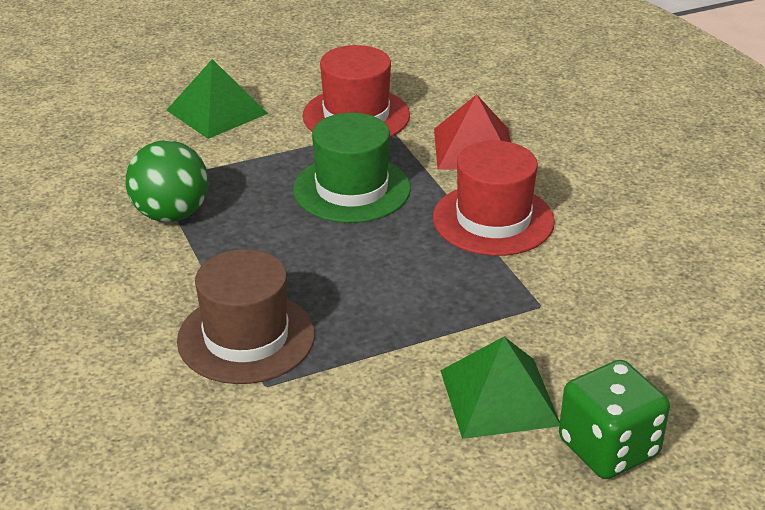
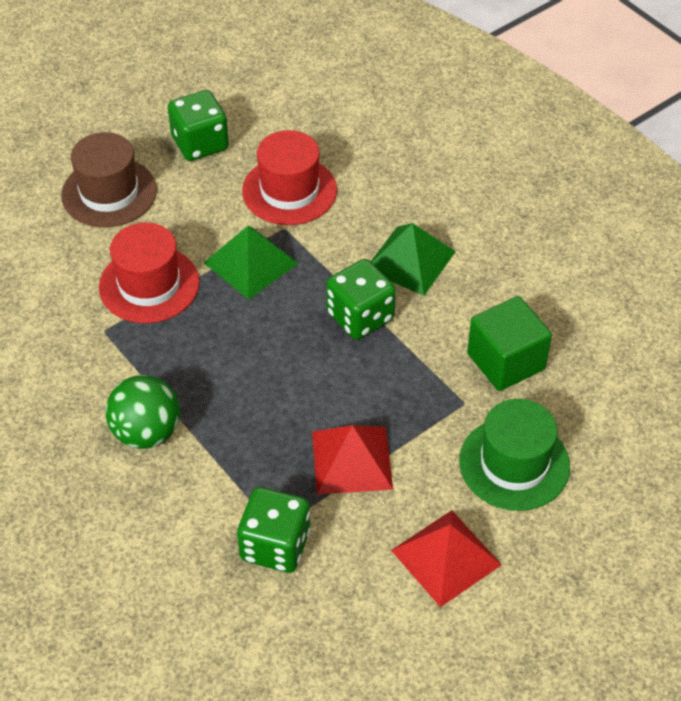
green cube: 0 -> 1
green dice: 1 -> 3
red pyramid: 1 -> 2

